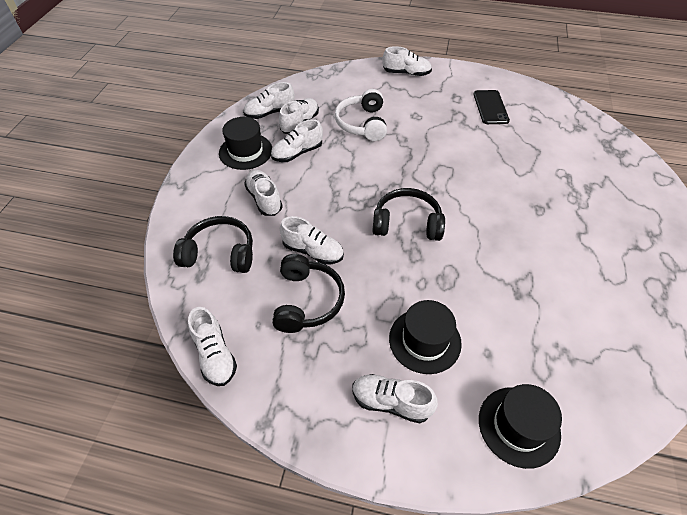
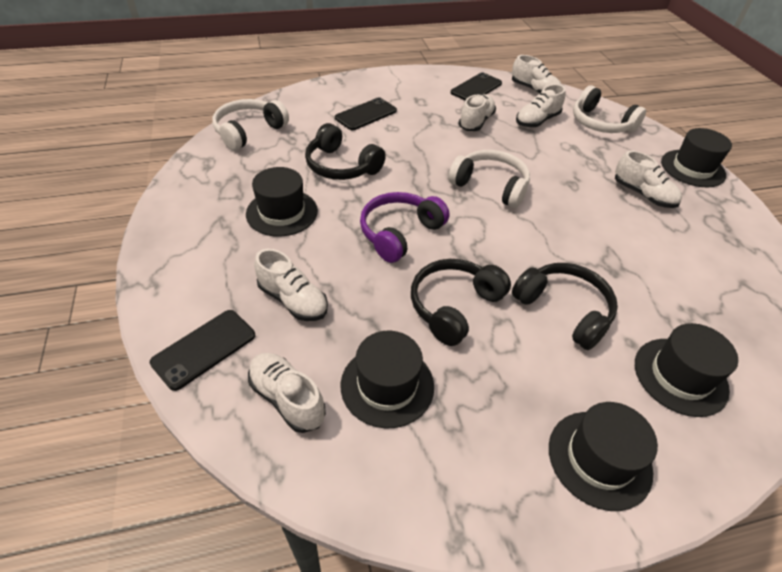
black hat: 3 -> 5
black phone: 1 -> 3
purple headphones: 0 -> 1
white headphones: 1 -> 3
white shoe: 8 -> 6

